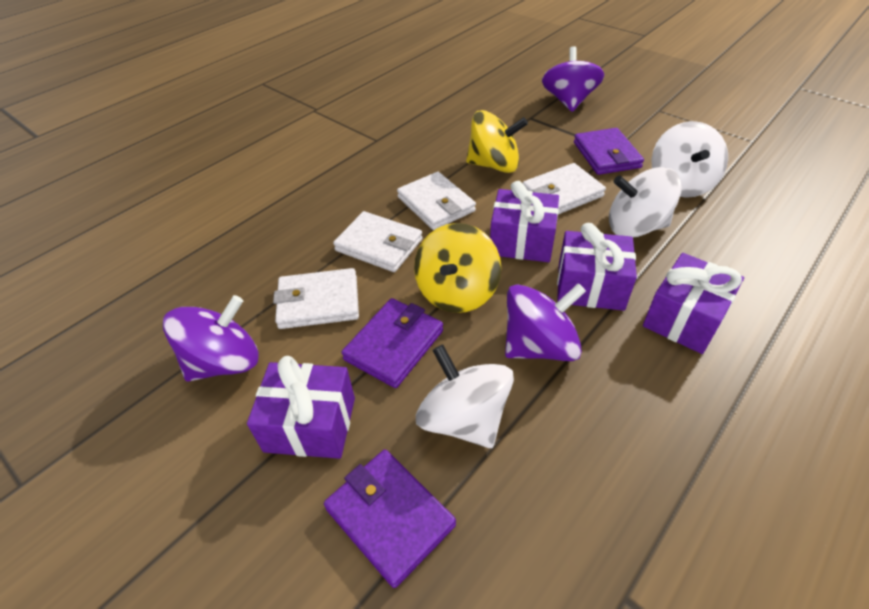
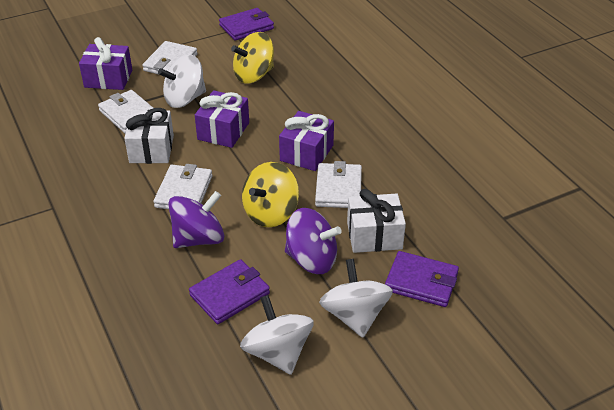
purple gift: 4 -> 3
purple spinning top: 3 -> 2
white gift: 0 -> 2

